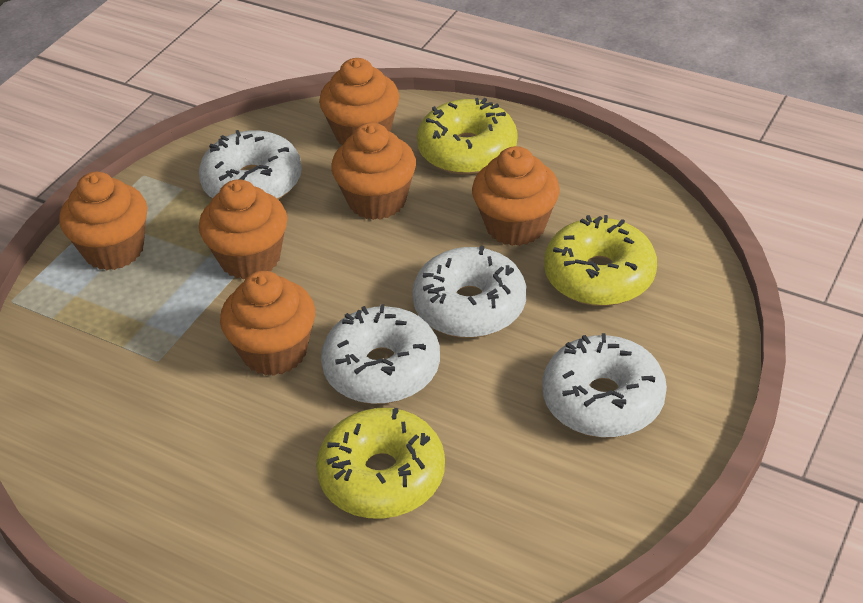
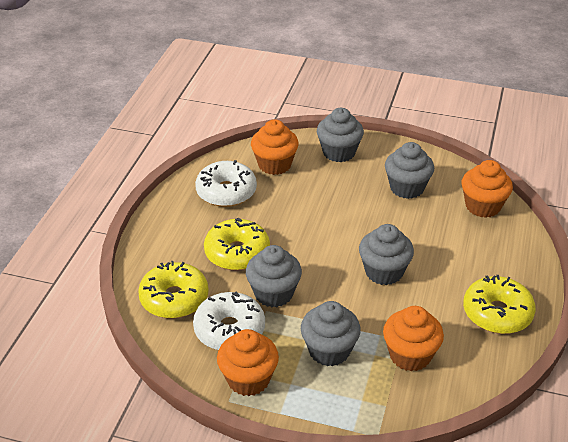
grey cupcake: 0 -> 5
orange cupcake: 6 -> 4
white donut: 4 -> 2

